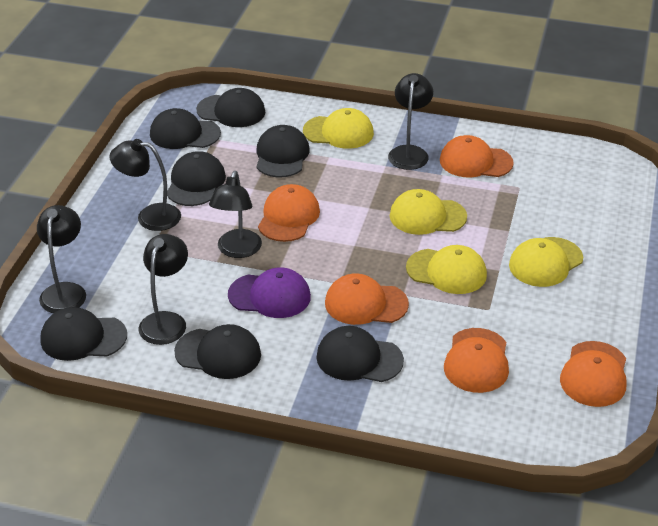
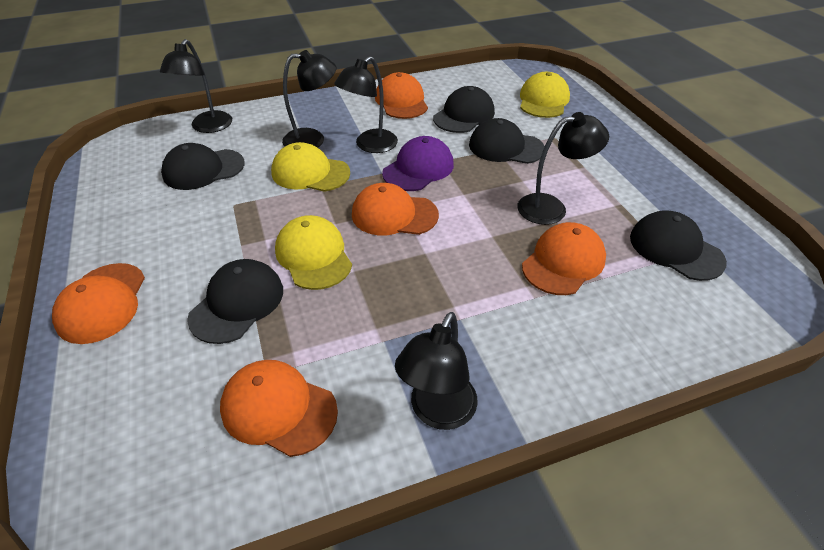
black cap: 7 -> 5
yellow cap: 4 -> 3

